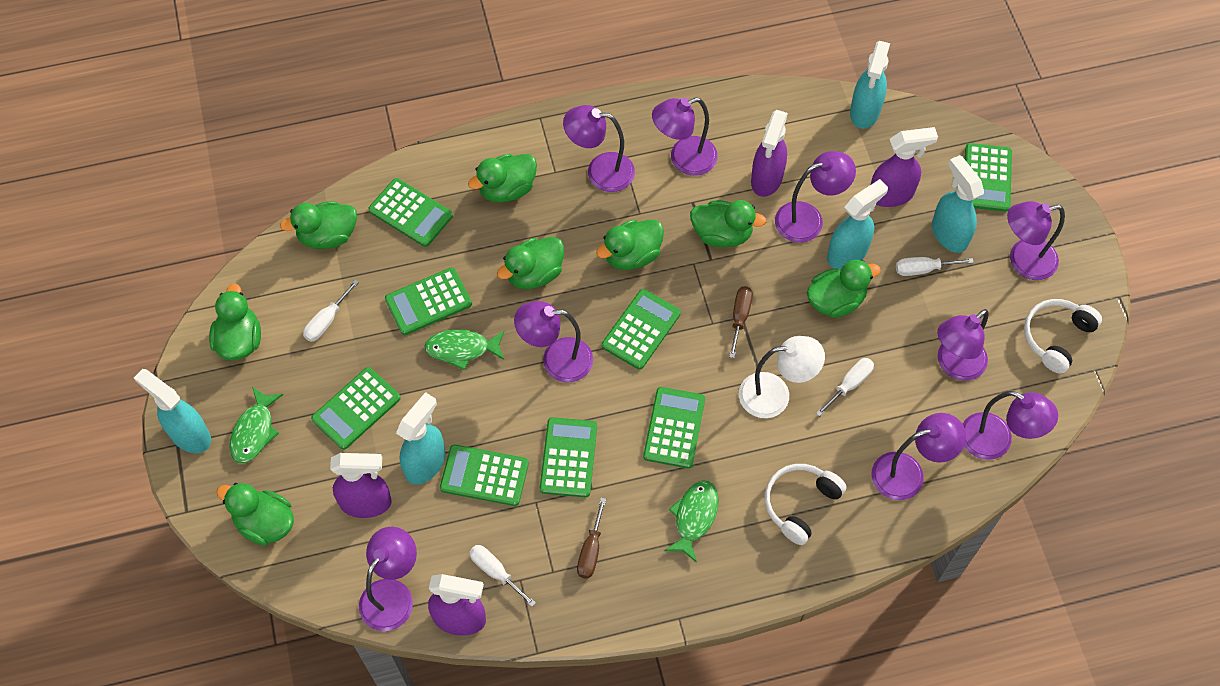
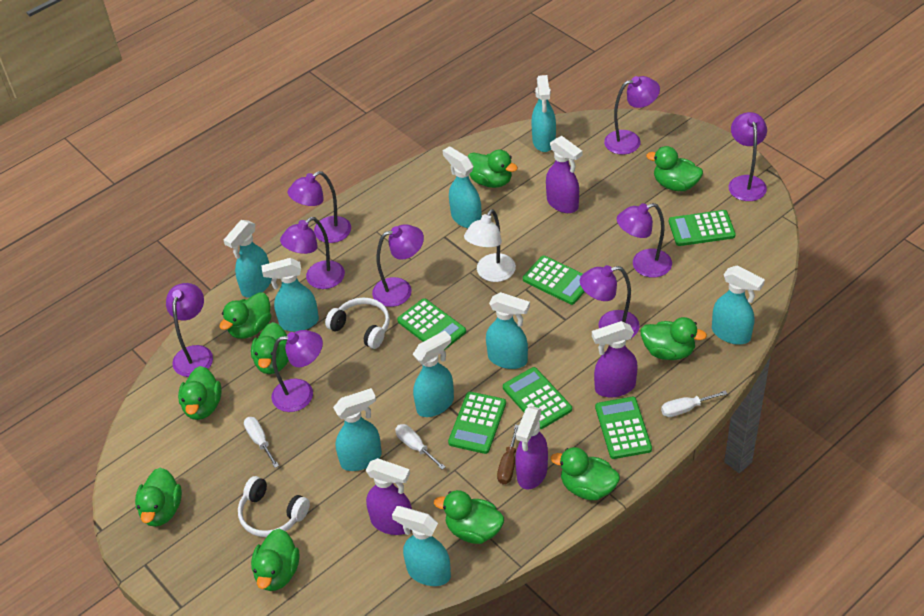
brown screwdriver: 2 -> 1
green calculator: 8 -> 6
green duck: 8 -> 10
green fish: 3 -> 0
turquoise spray bottle: 5 -> 9
white screwdriver: 4 -> 3

